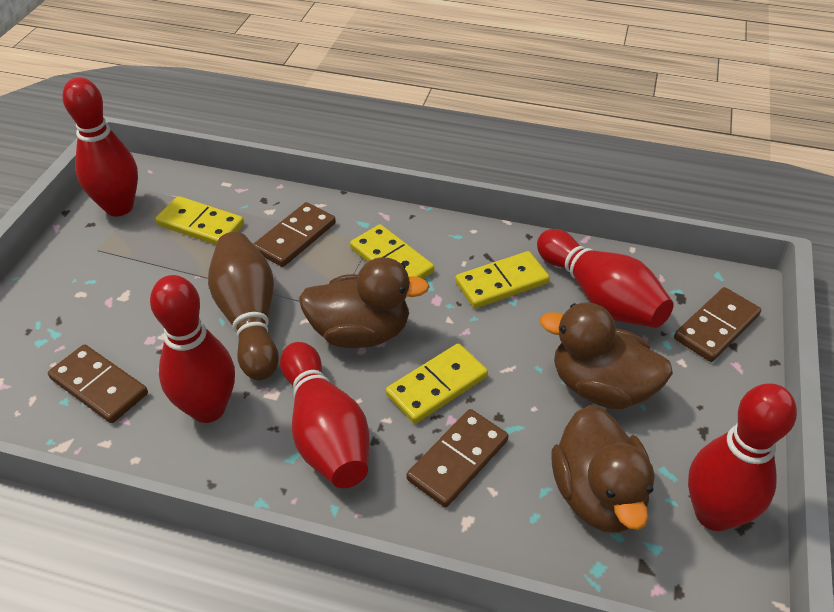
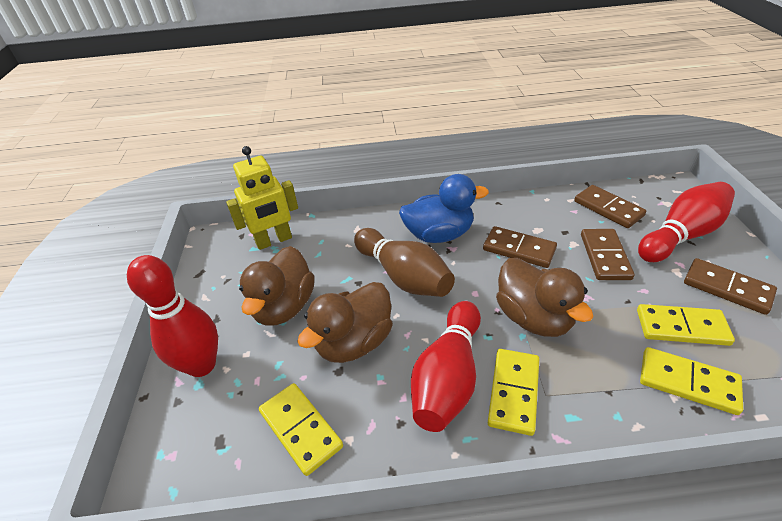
blue duck: 0 -> 1
red bowling pin: 5 -> 3
yellow robot: 0 -> 1

